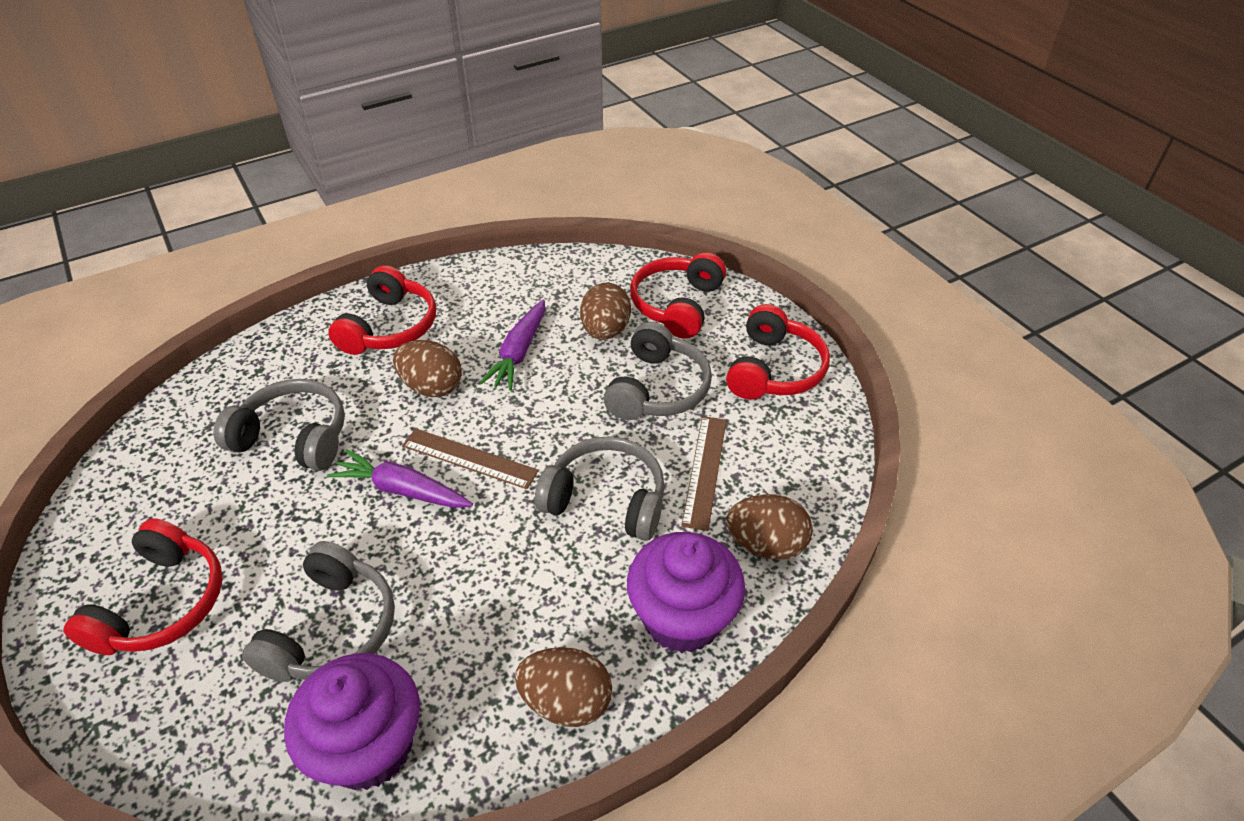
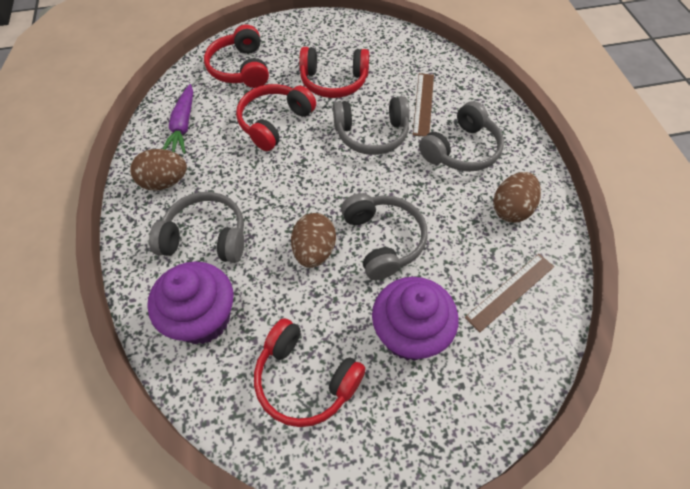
brown egg: 4 -> 3
purple carrot: 2 -> 1

